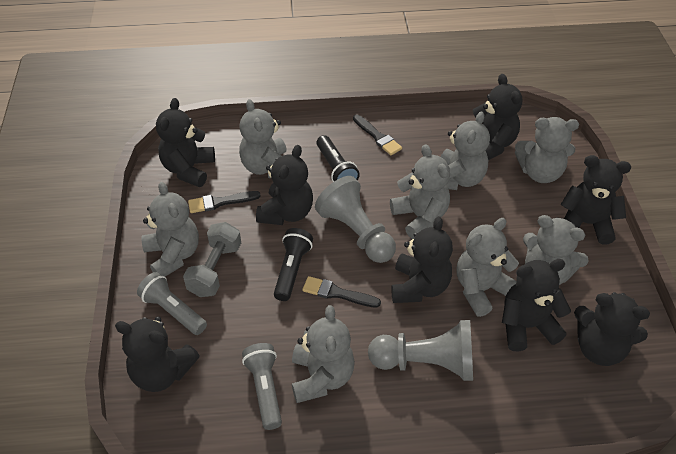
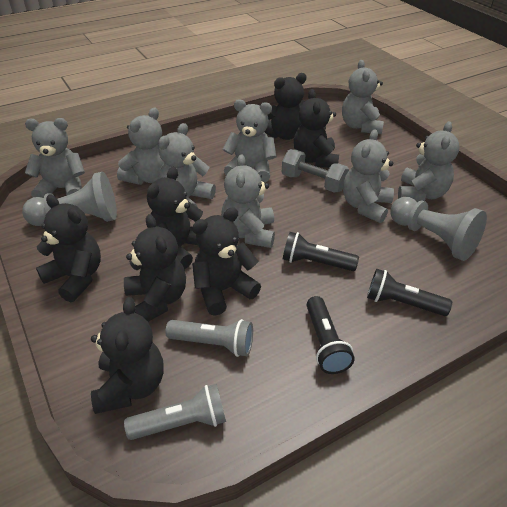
black brush: 3 -> 0
black flashlight: 2 -> 3
black teddy bear: 8 -> 7

